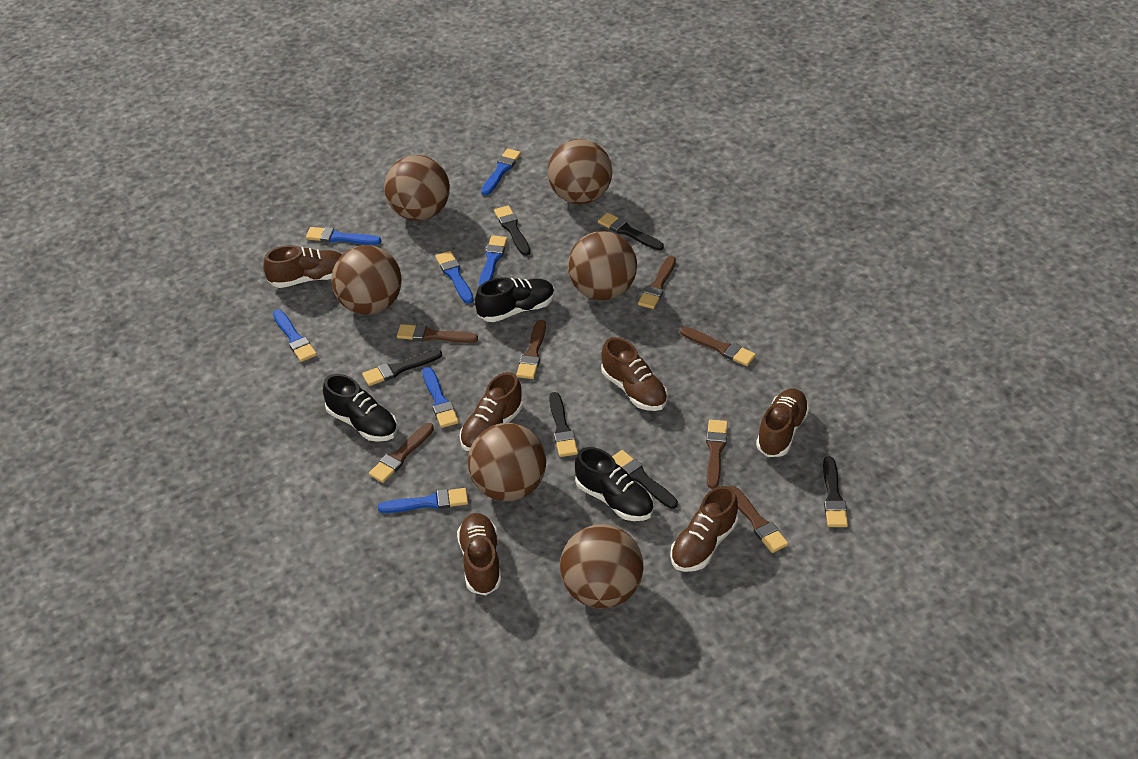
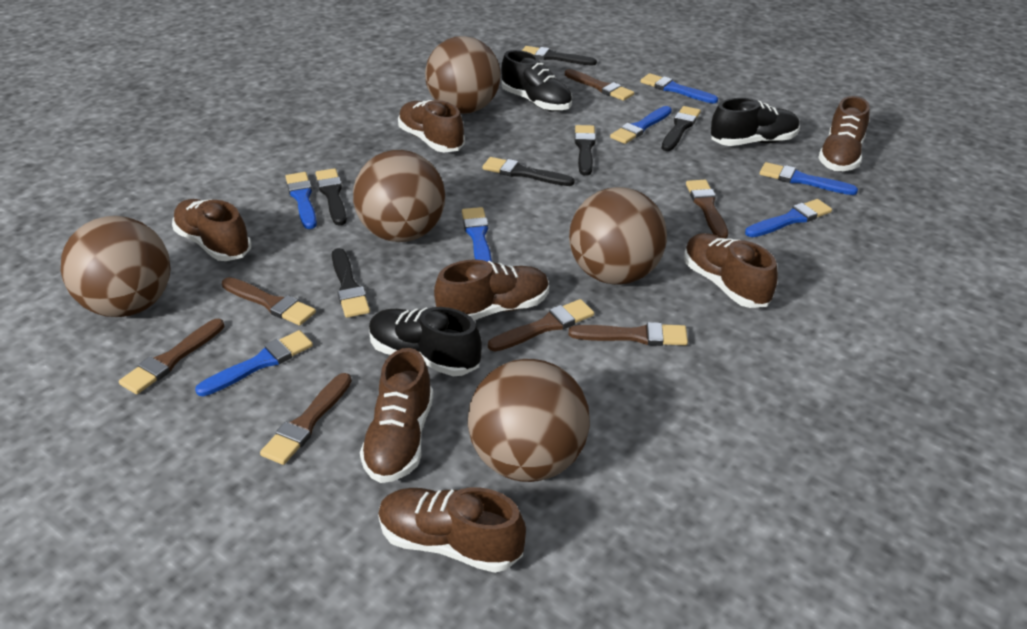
brown ball: 6 -> 5
brown shoe: 6 -> 7

